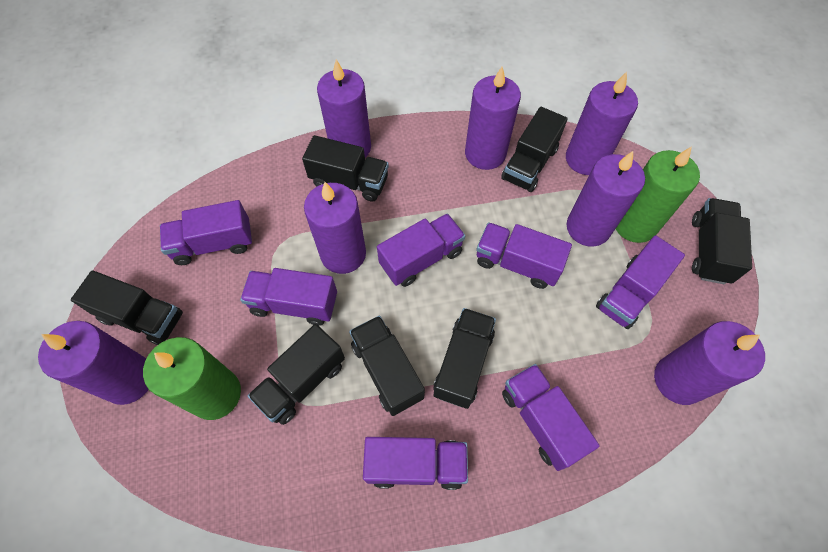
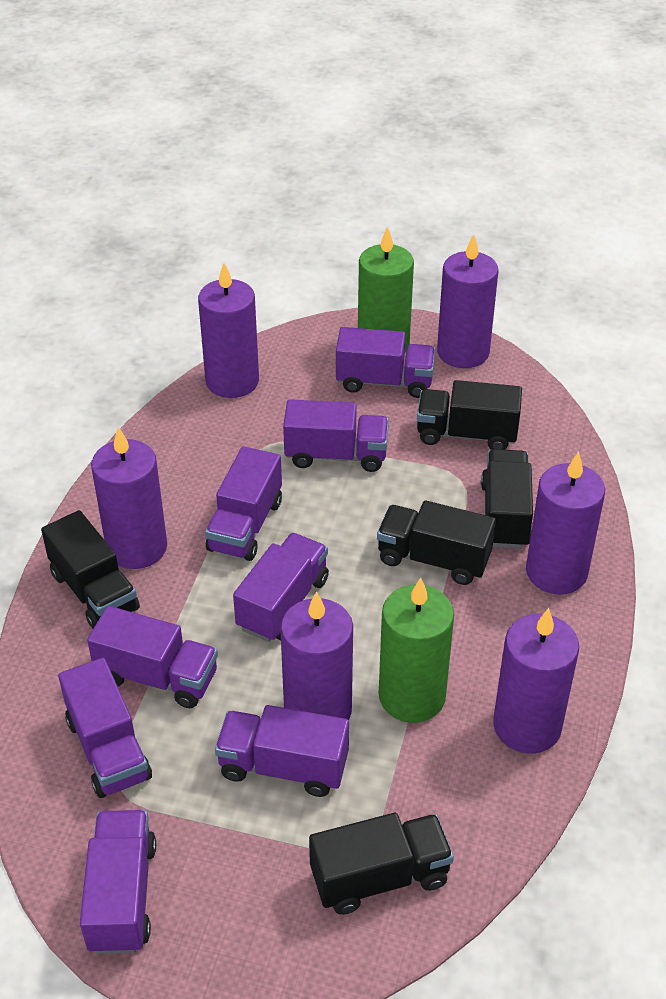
black truck: 7 -> 5
purple candle: 7 -> 6
purple truck: 7 -> 8

